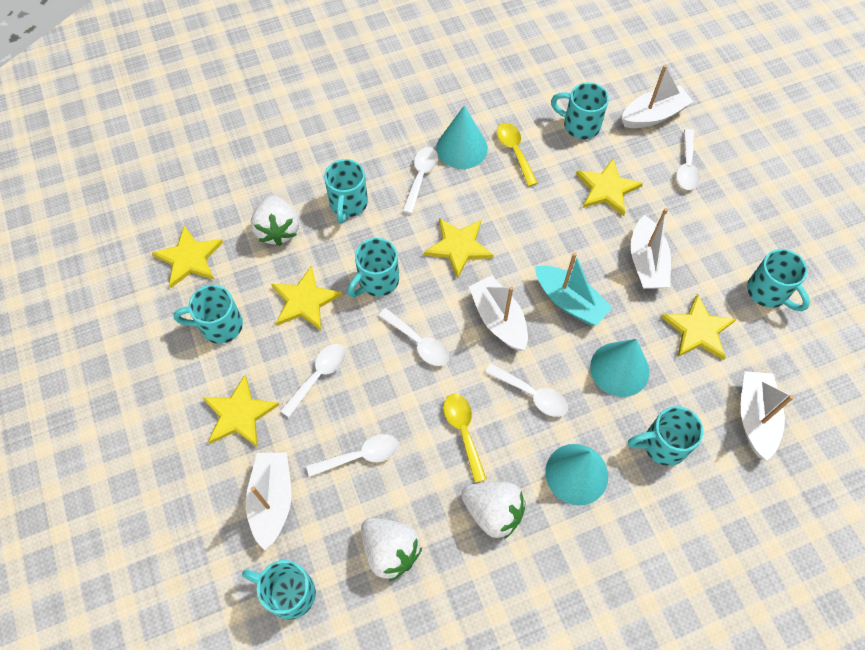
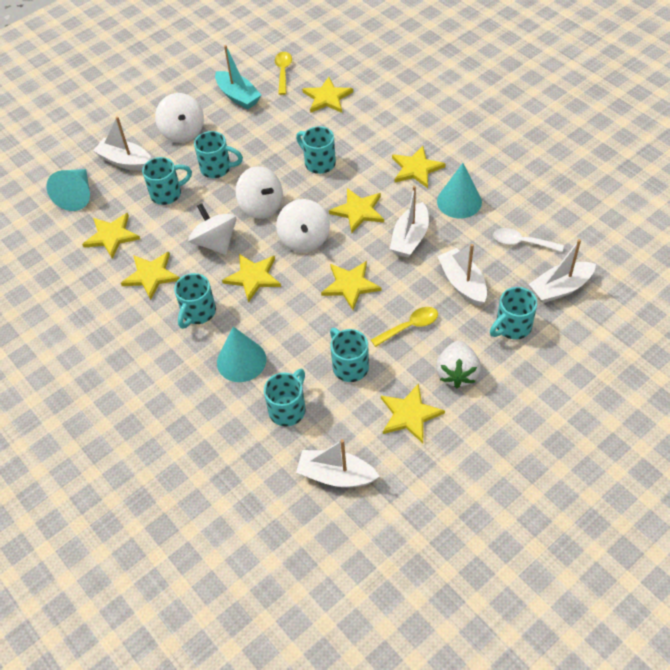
white spinning top: 0 -> 4
white spoon: 6 -> 1
white strawberry: 3 -> 1
yellow star: 6 -> 8

